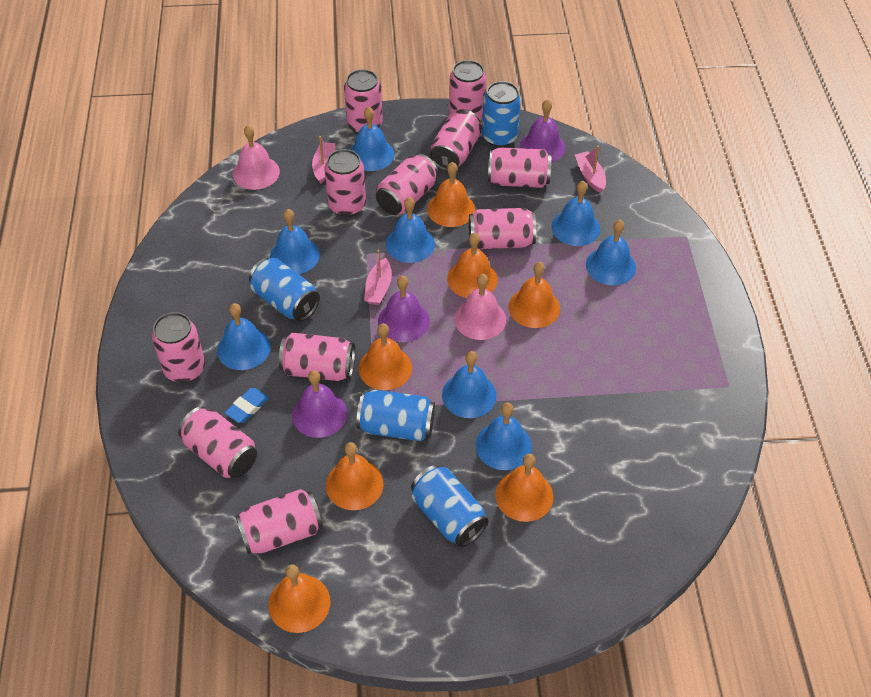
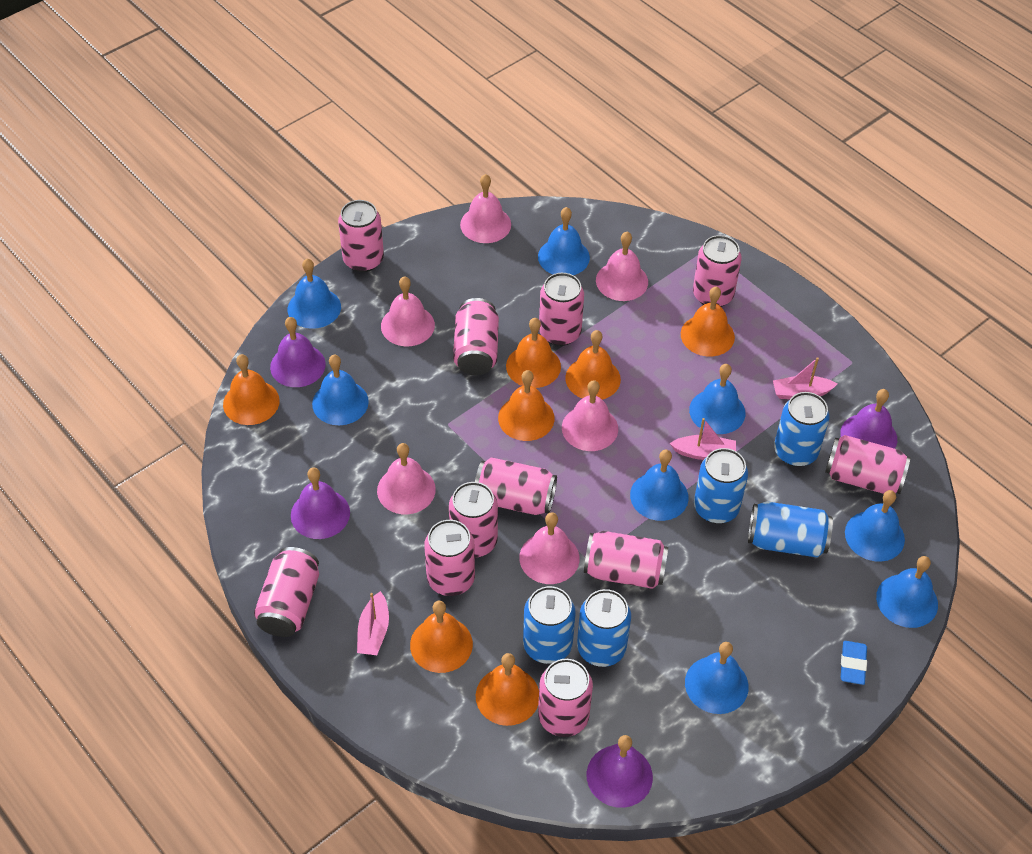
blue can: 4 -> 5
pink bell: 2 -> 6
purple bell: 3 -> 4

